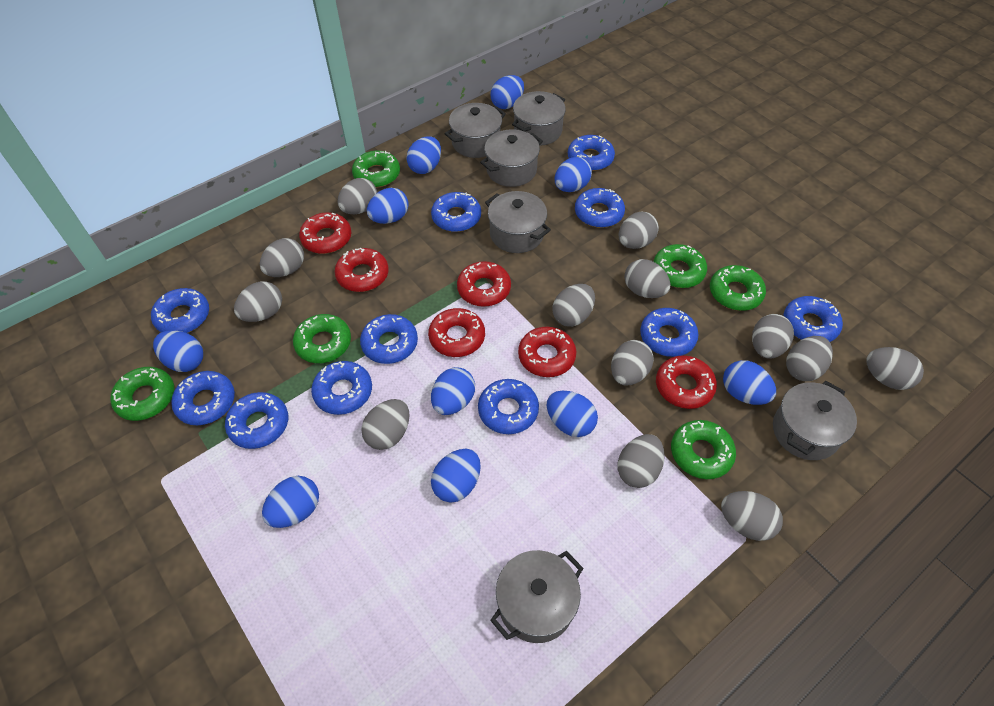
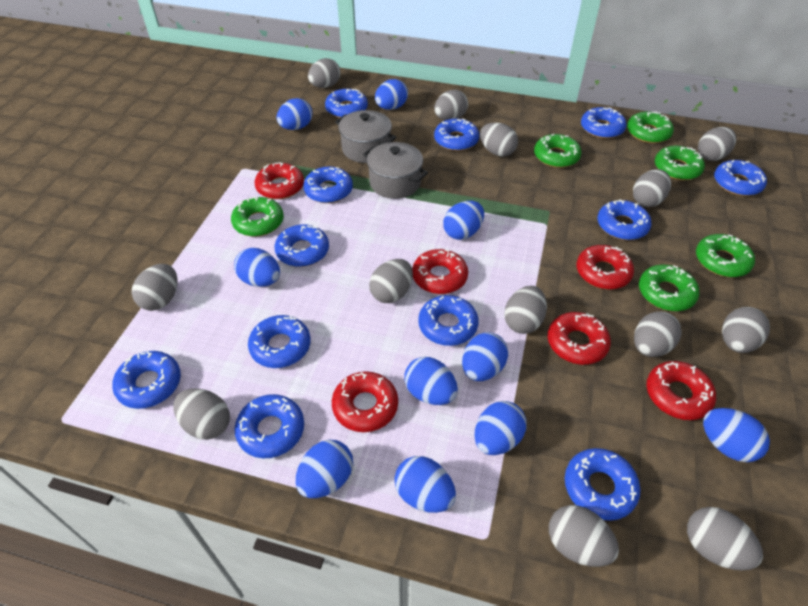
blue donut: 11 -> 12
grey pot: 6 -> 2

